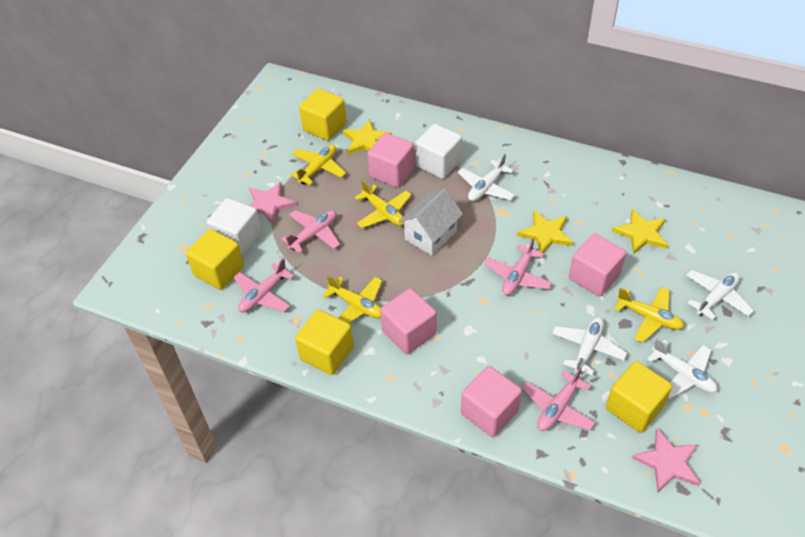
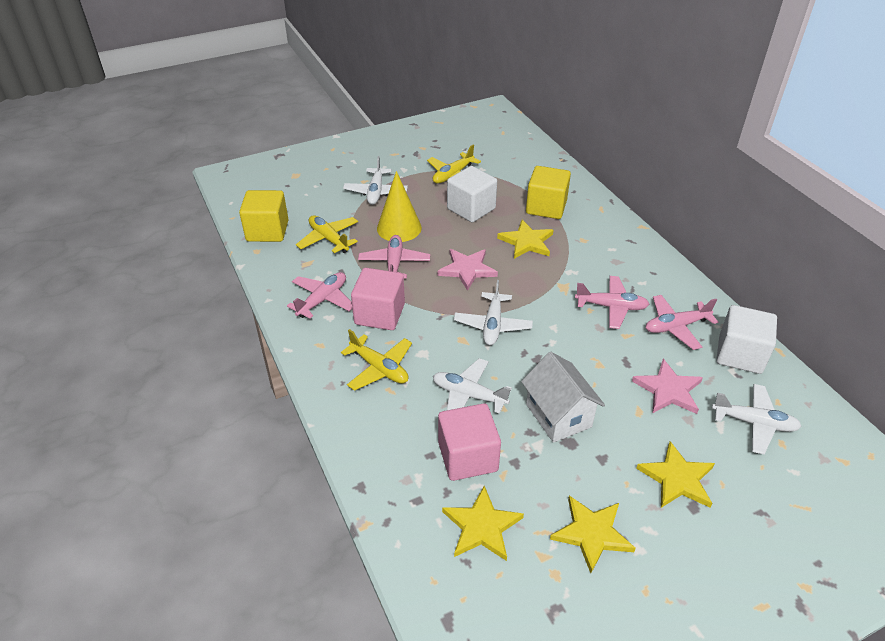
pink cube: 4 -> 2
yellow cone: 0 -> 1
yellow cube: 4 -> 2
yellow plane: 4 -> 3
yellow star: 3 -> 4

